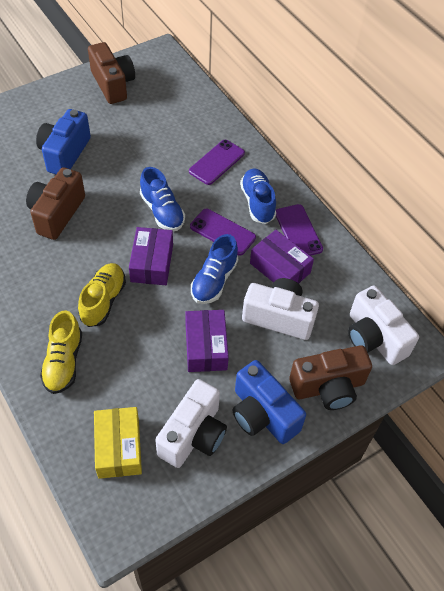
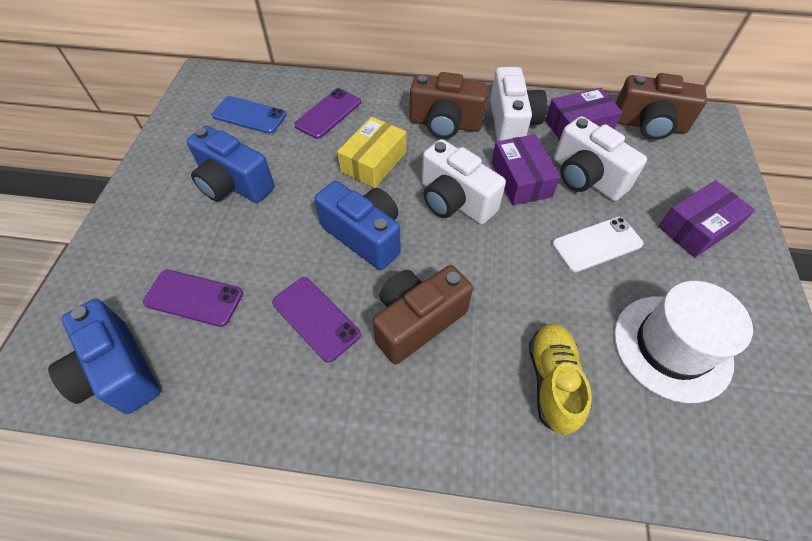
blue camera: 2 -> 3
blue phone: 0 -> 1
blue shoe: 3 -> 0
white hat: 0 -> 1
white phone: 0 -> 1
yellow shoe: 2 -> 1

